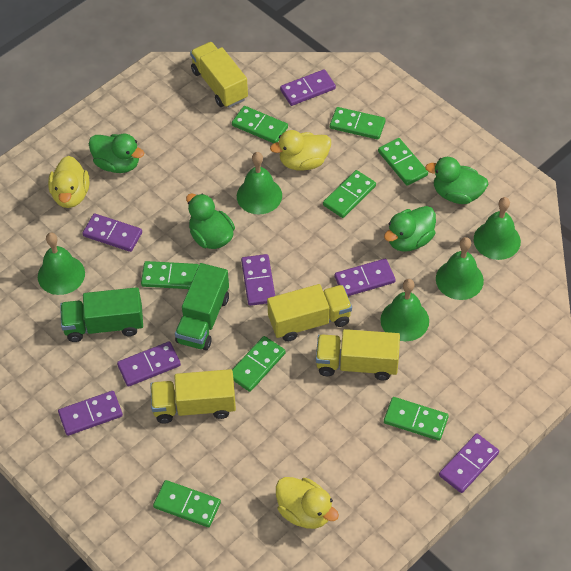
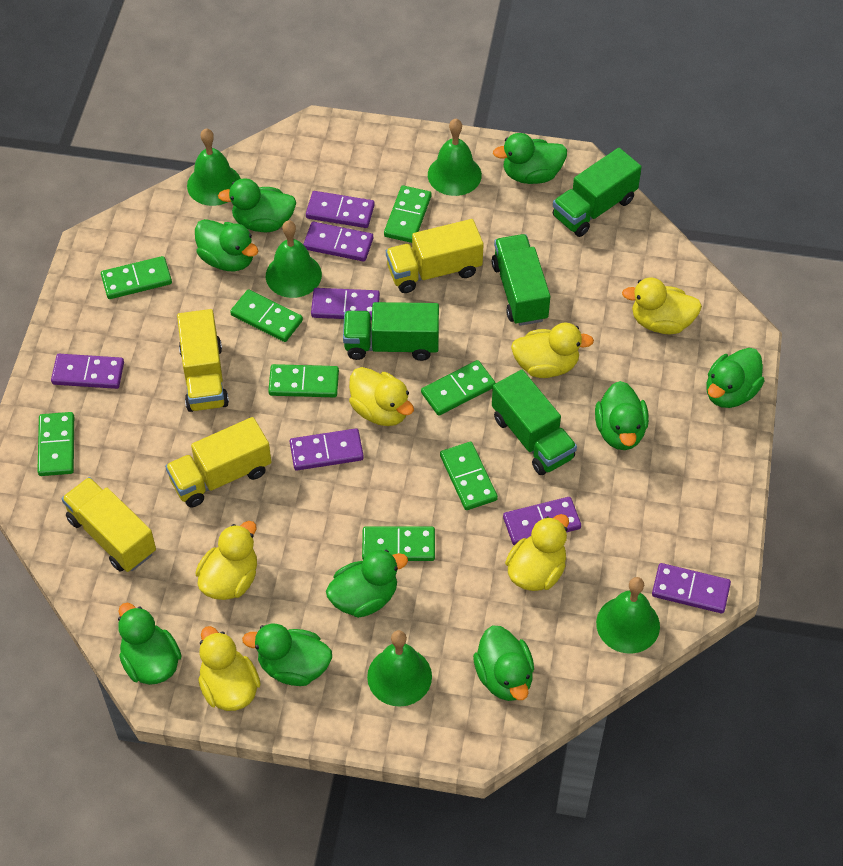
green duck: 4 -> 9
green truck: 2 -> 4
yellow duck: 3 -> 6

